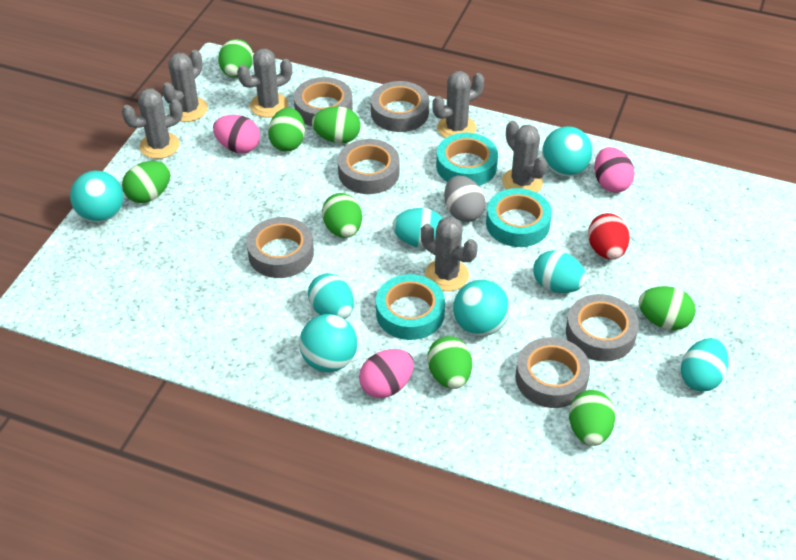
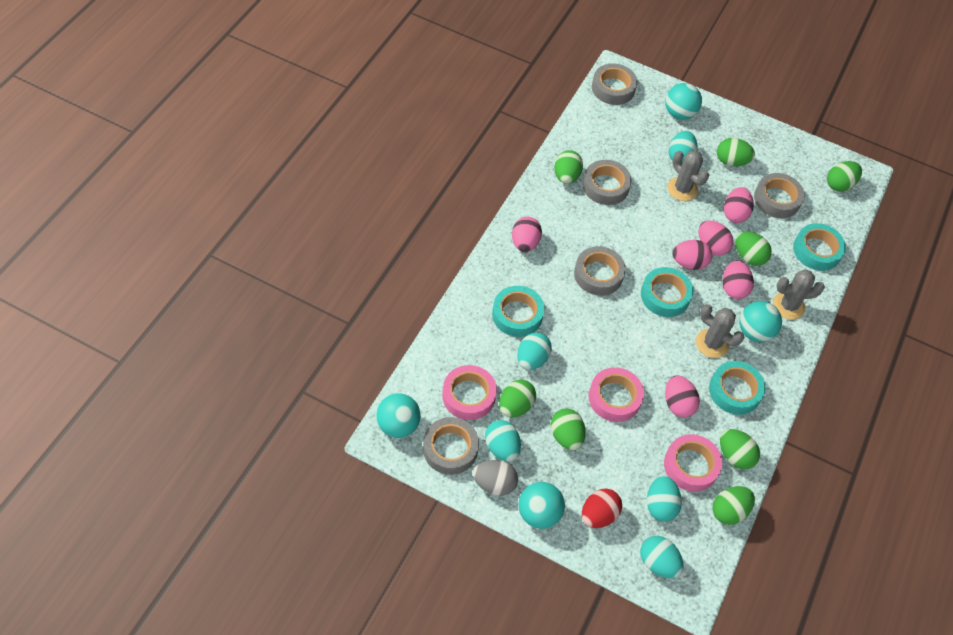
grey cactus: 6 -> 3
grey tape: 6 -> 5
pink egg: 3 -> 6
pink tape: 0 -> 3
turquoise egg: 4 -> 5
turquoise tape: 3 -> 4

